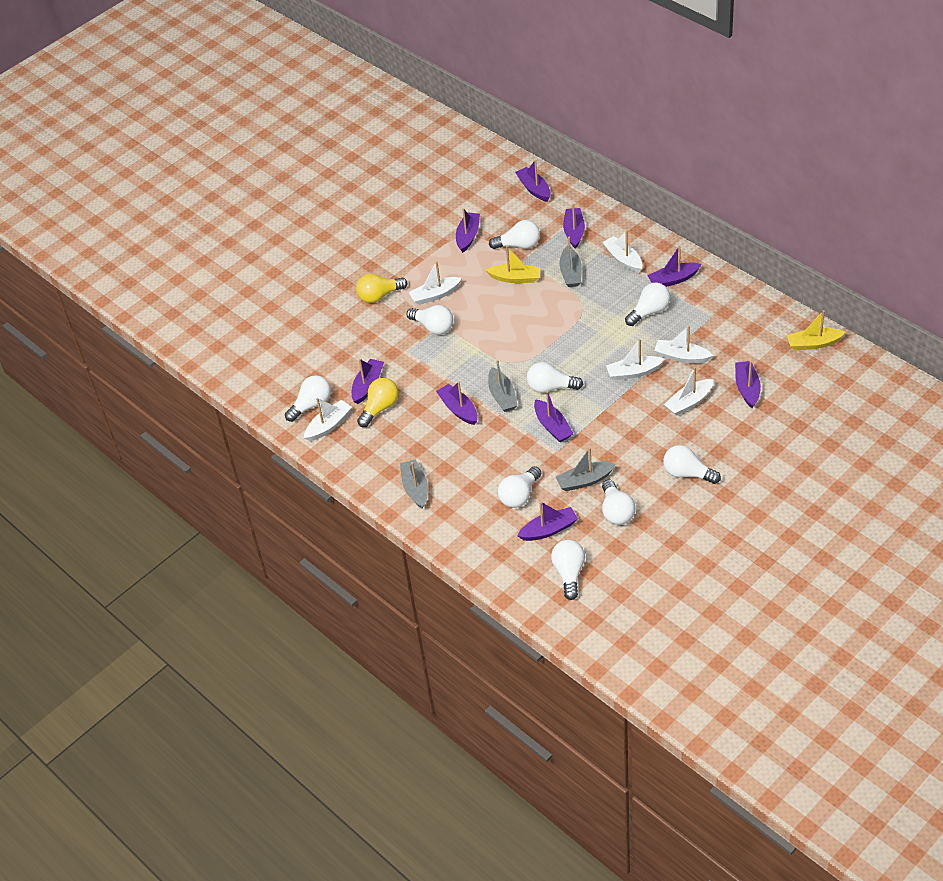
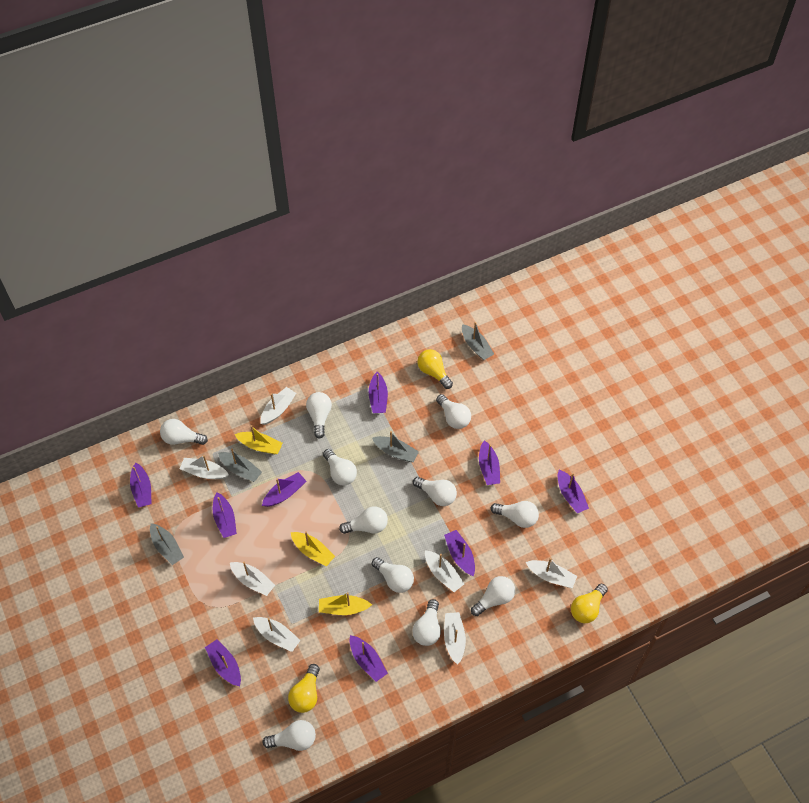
white boat: 6 -> 7
white light bulb: 9 -> 11
yellow boat: 2 -> 3
yellow light bulb: 2 -> 3

